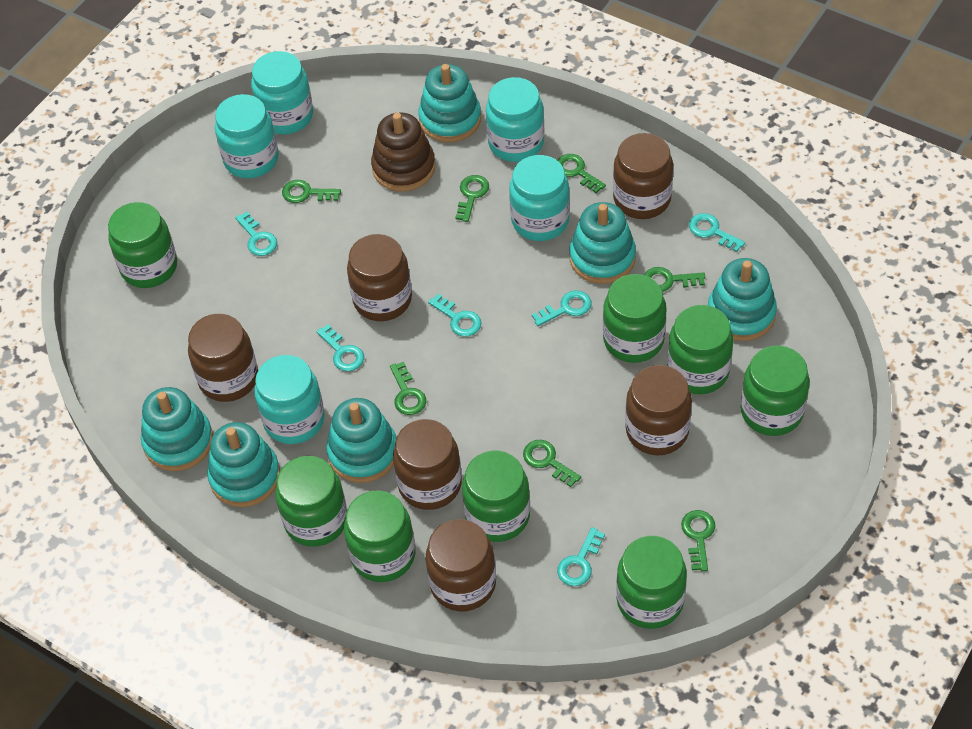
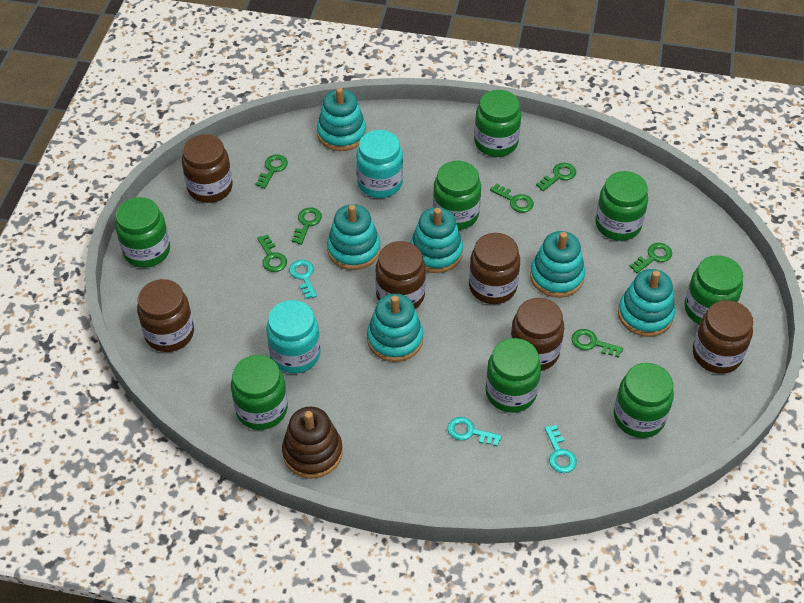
turquoise jar: 5 -> 2
turquoise key: 6 -> 3

